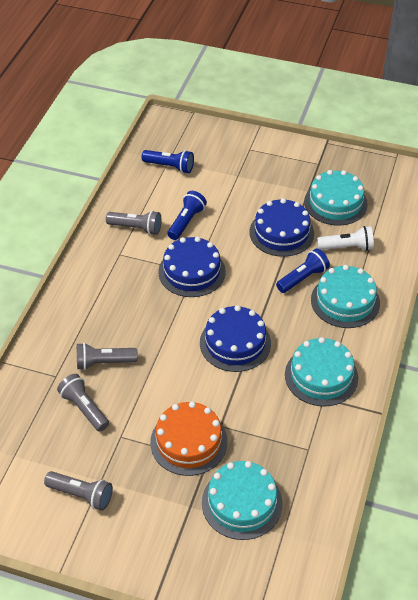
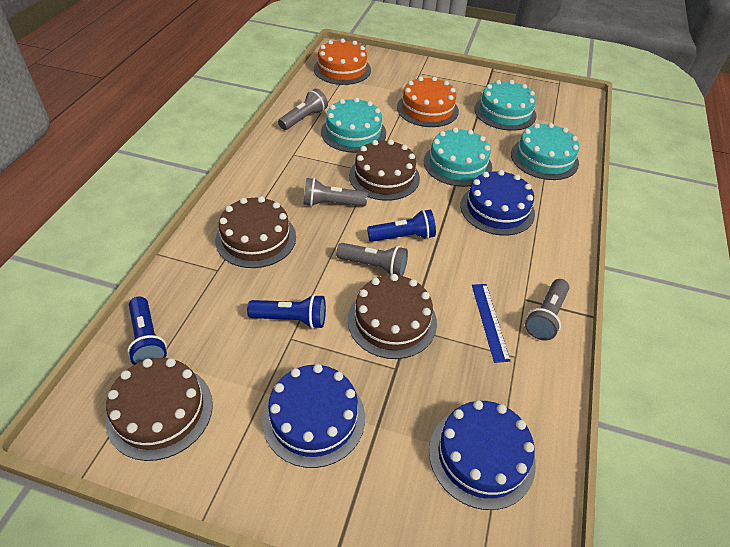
blue ruler: 0 -> 1
brown cake: 0 -> 4
orange cake: 1 -> 2
white flashlight: 1 -> 0

